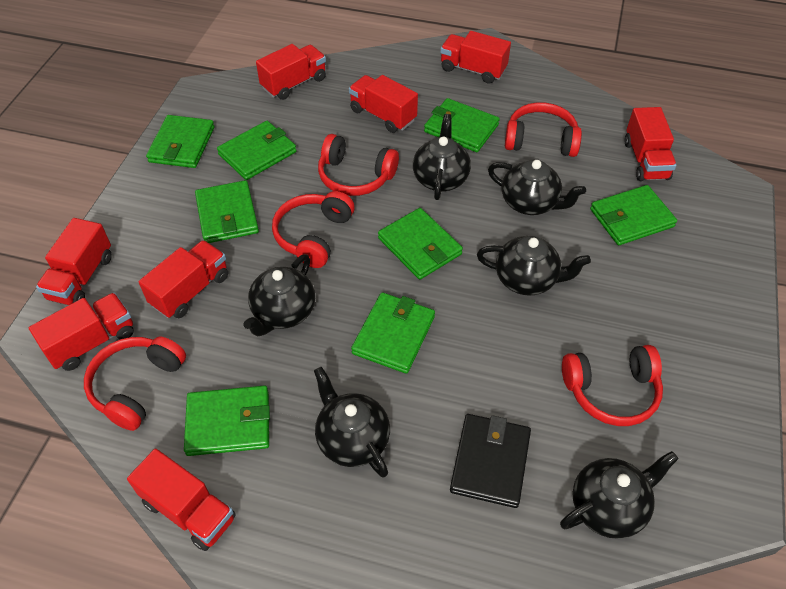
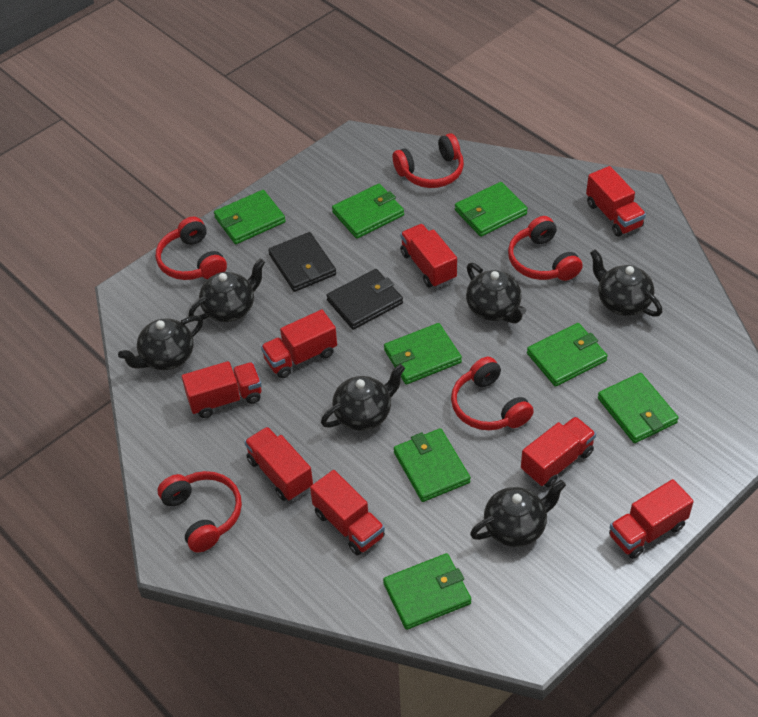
black wallet: 1 -> 2

